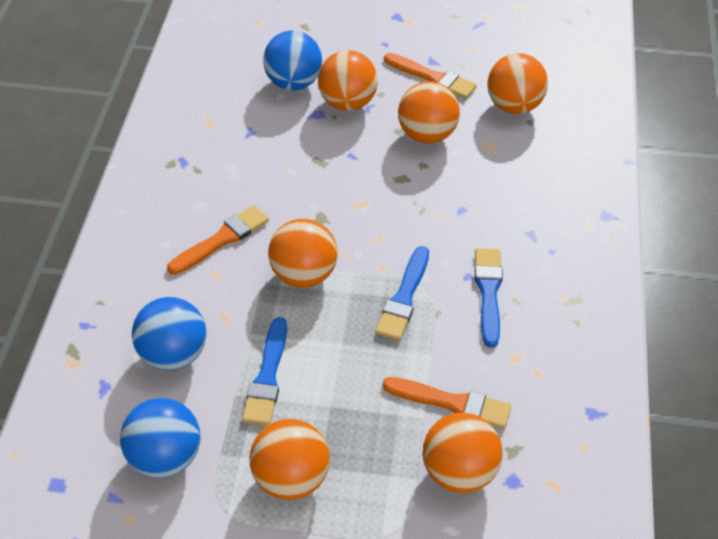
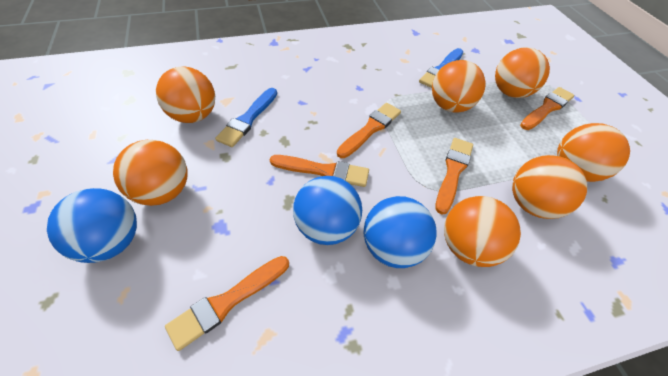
blue brush: 3 -> 2
orange ball: 6 -> 7
orange brush: 3 -> 5

